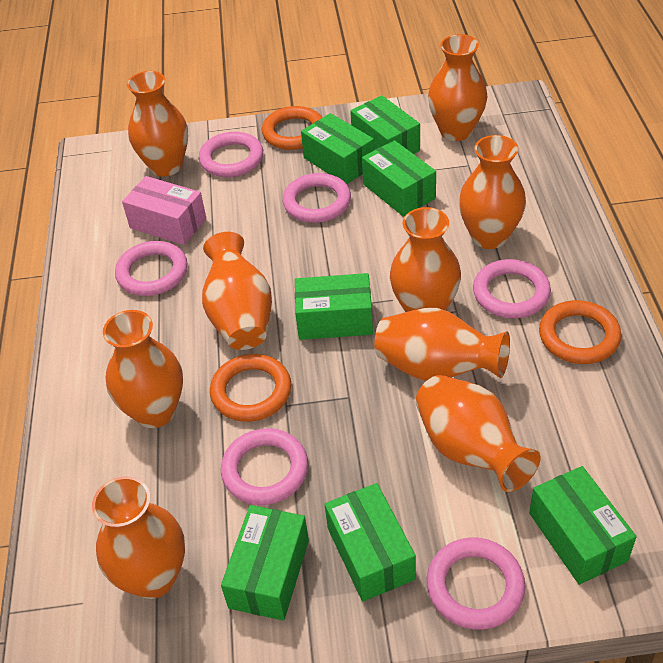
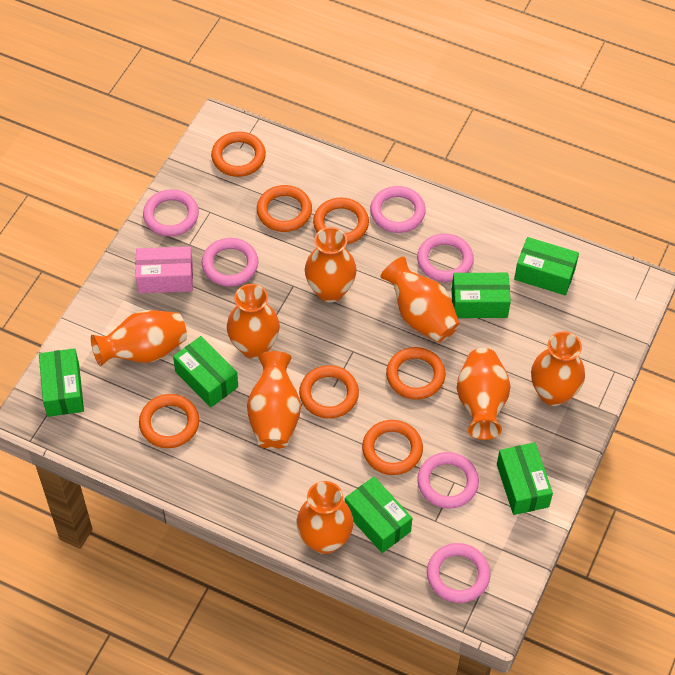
green box: 7 -> 6
orange ring: 3 -> 7
orange vase: 9 -> 8

